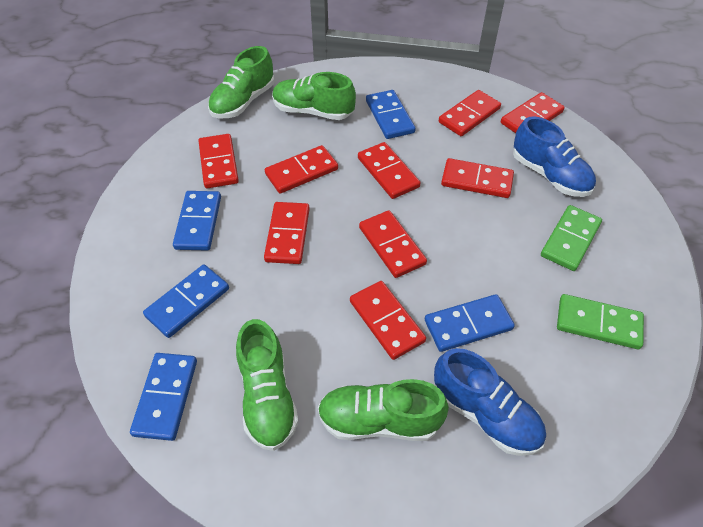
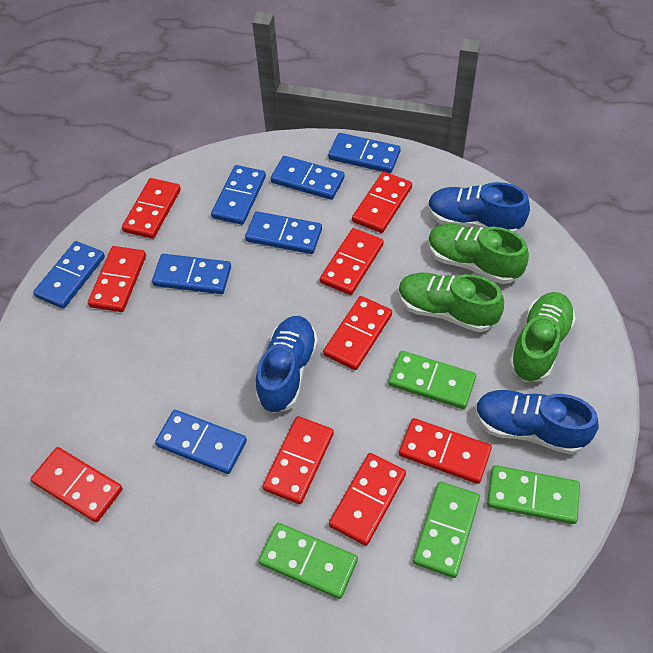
blue domino: 5 -> 7
blue shoe: 2 -> 3
green domino: 2 -> 4
green shoe: 4 -> 3

